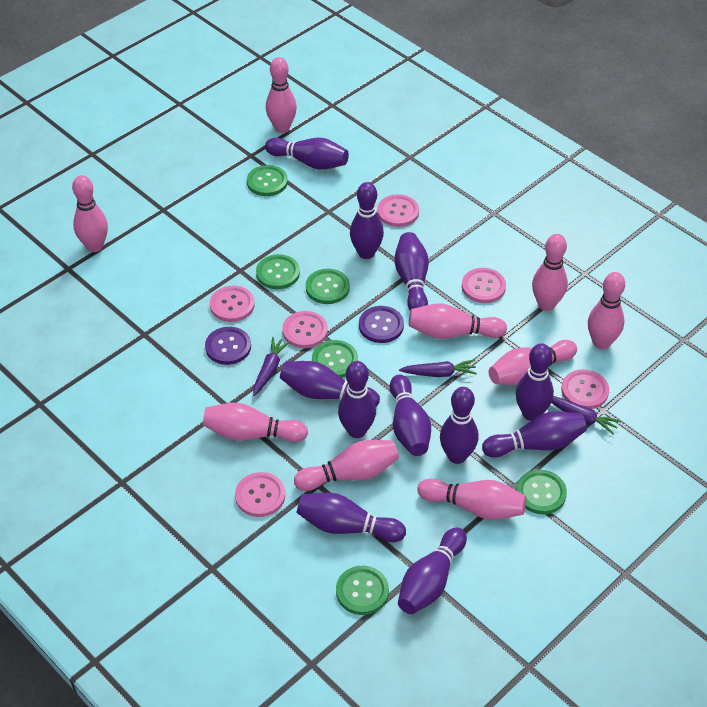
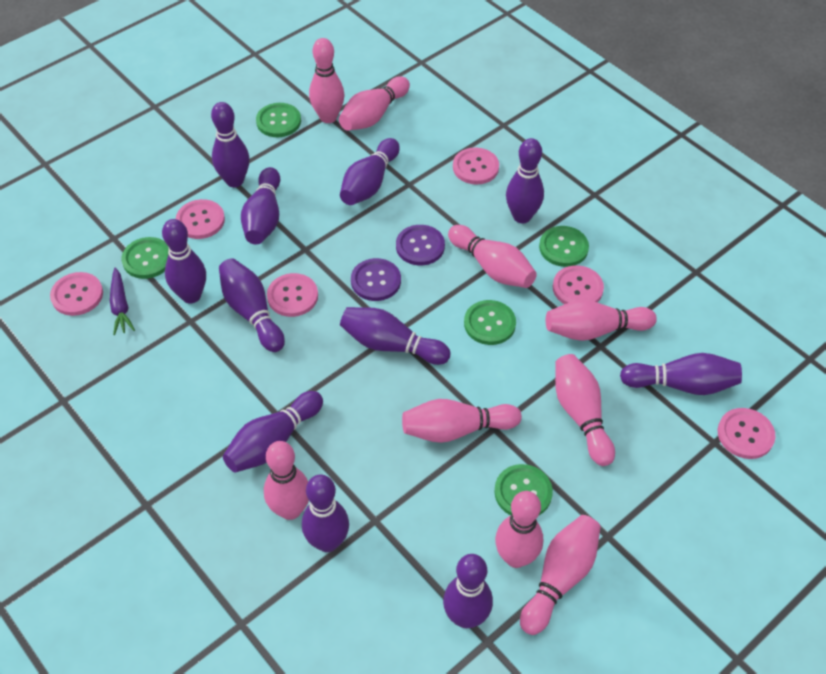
green button: 6 -> 5
purple carrot: 3 -> 1

